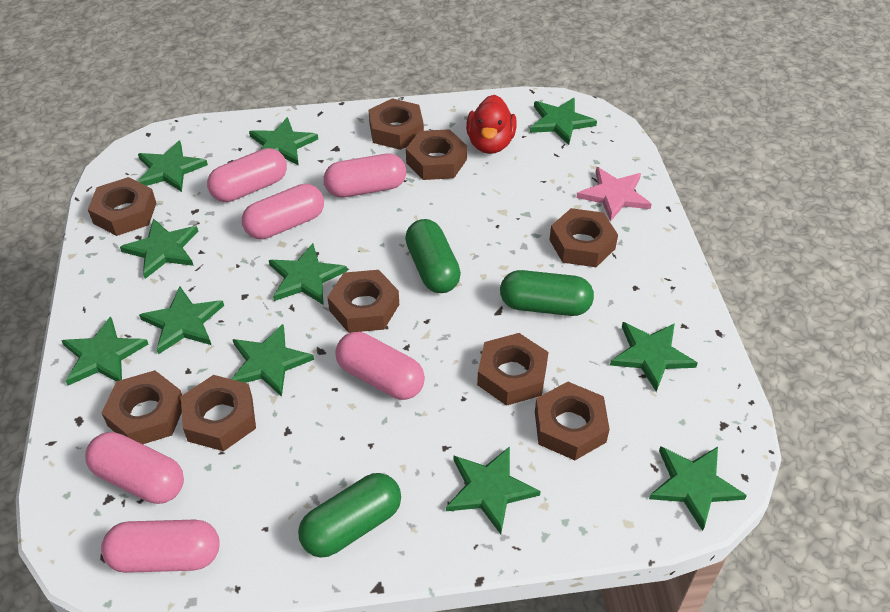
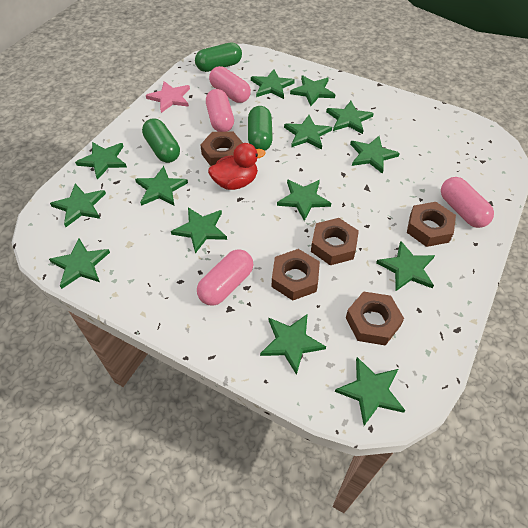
brown nut: 9 -> 5
green star: 11 -> 14
pink capsule: 6 -> 4

